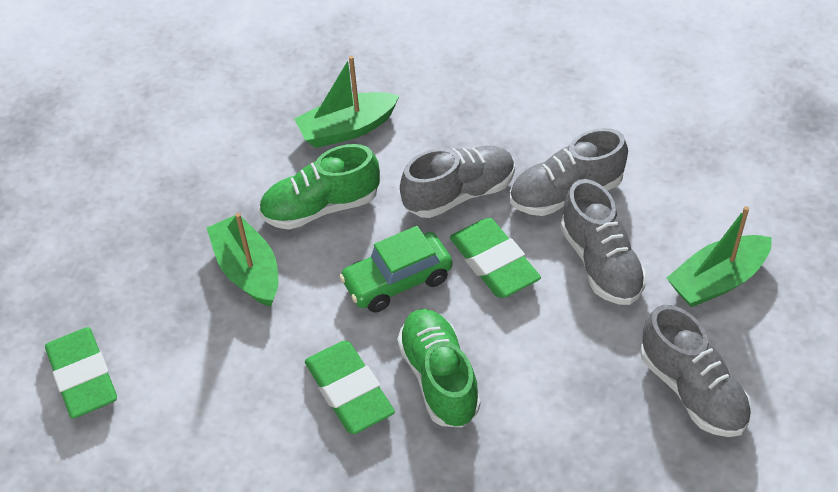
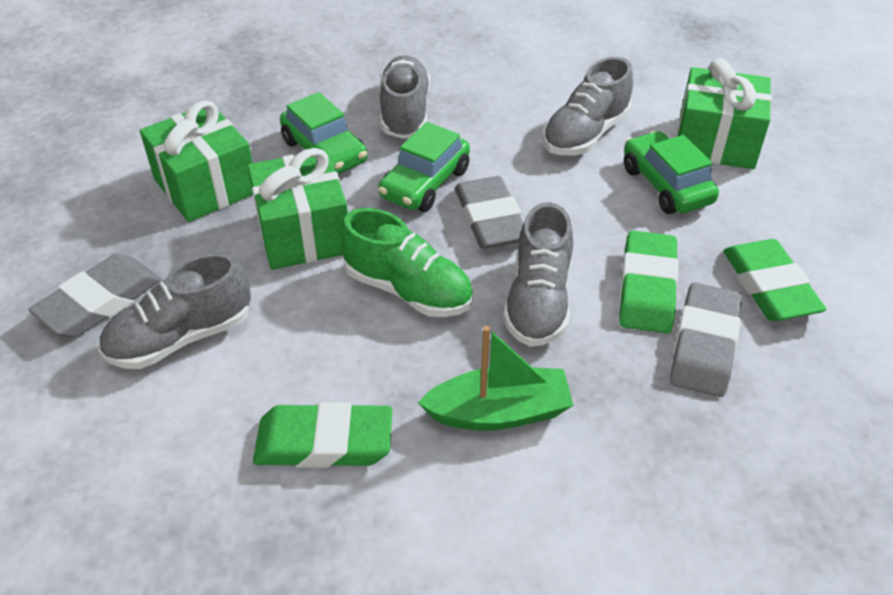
green boat: 3 -> 1
green car: 1 -> 3
green gift: 0 -> 3
green shoe: 2 -> 1
grey eraser: 0 -> 3

